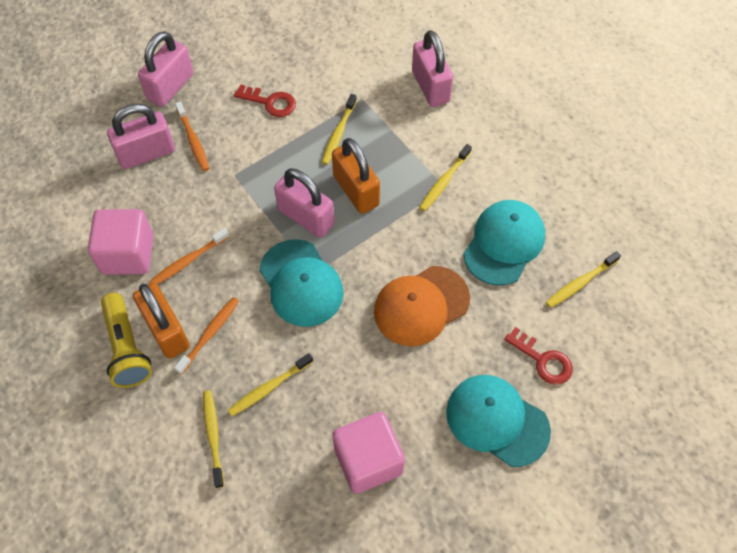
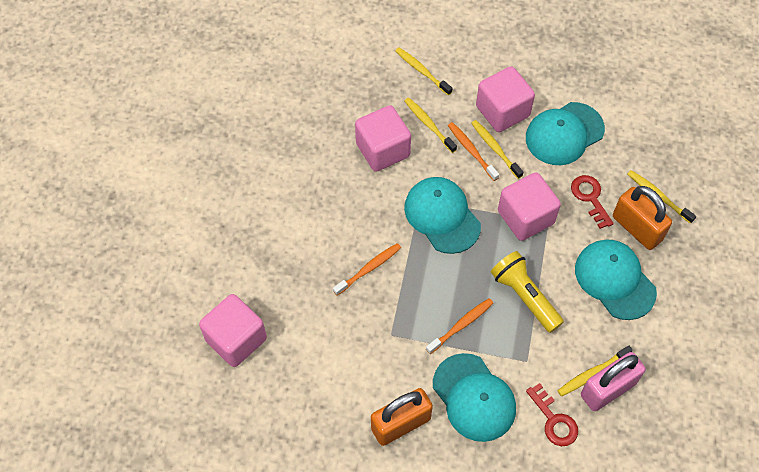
orange cap: 1 -> 0
pink cube: 2 -> 4
pink padlock: 4 -> 1
turquoise cap: 3 -> 4

